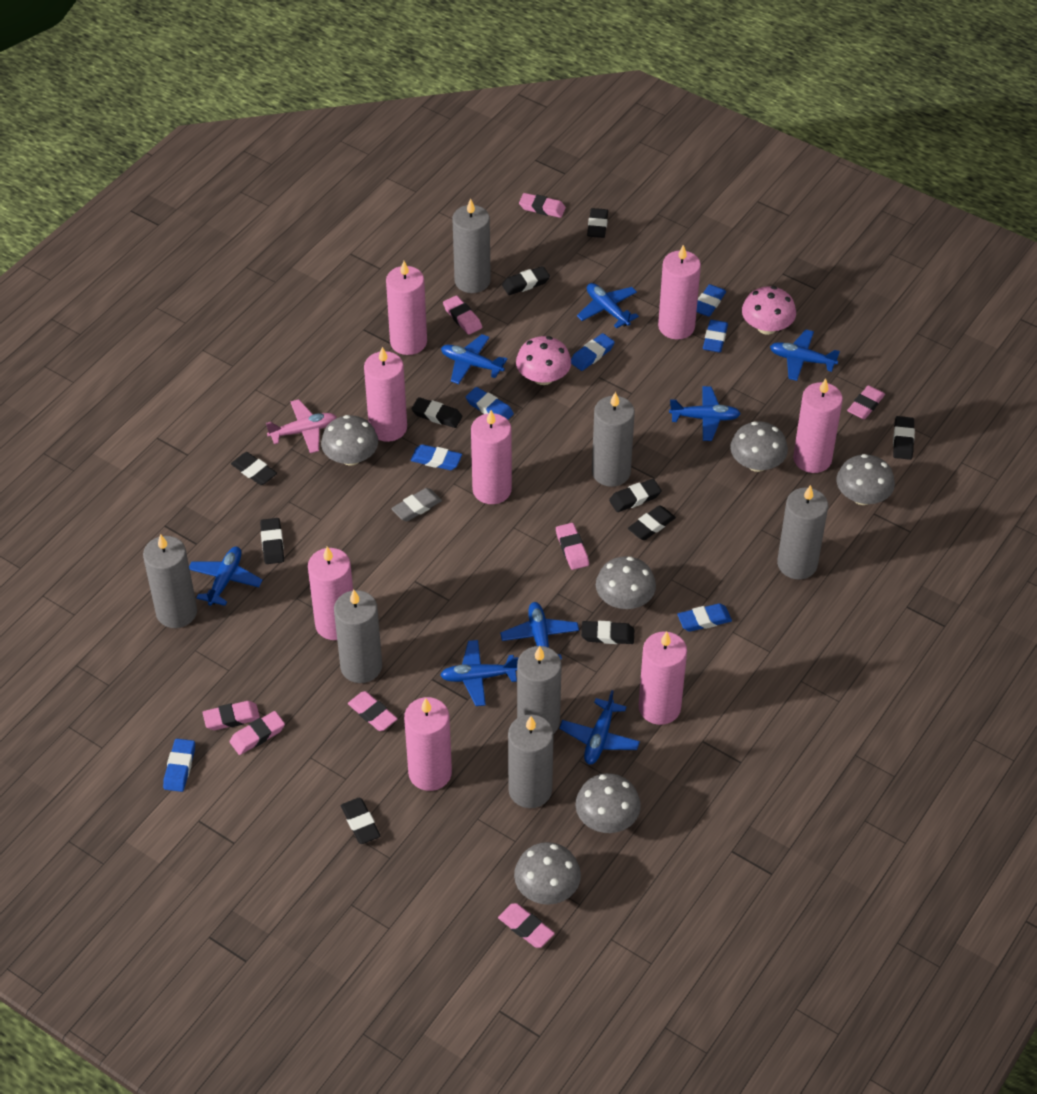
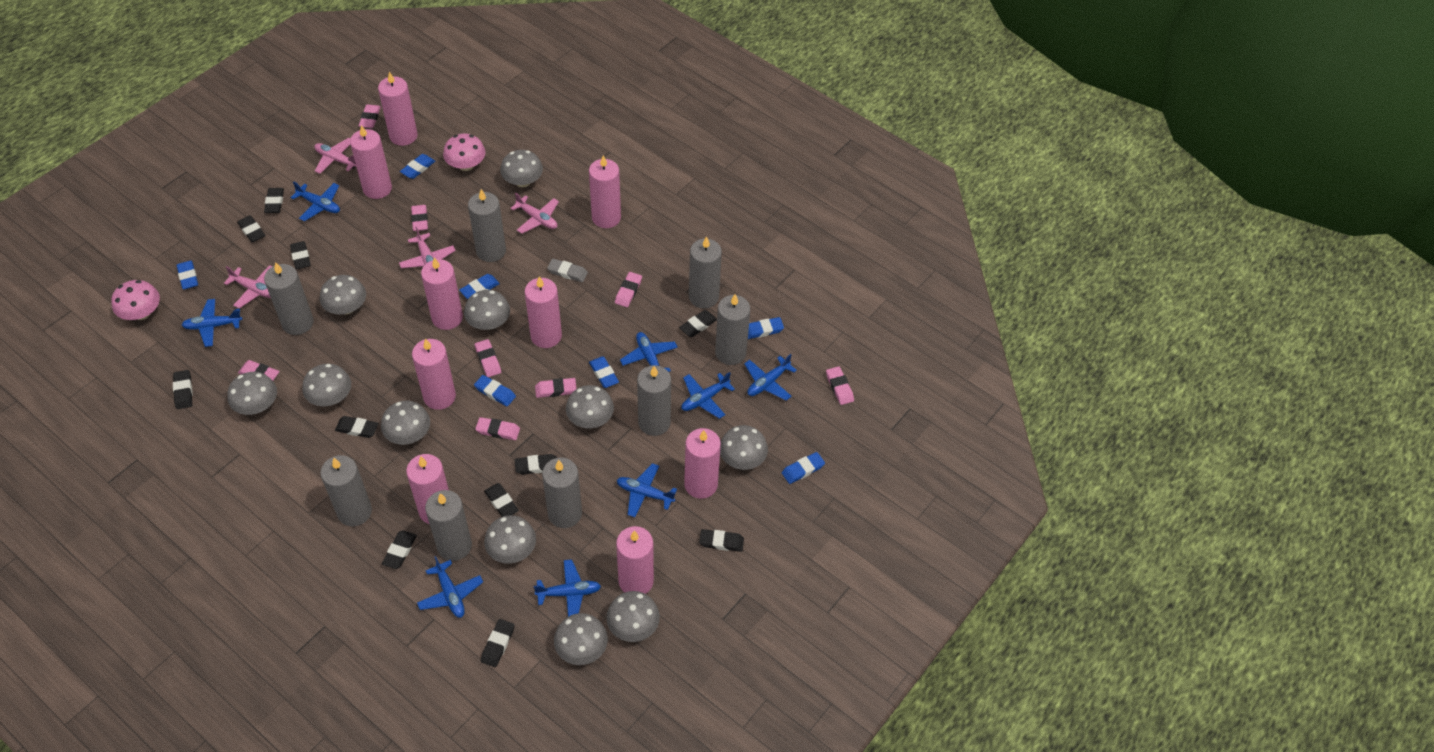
black eraser: 10 -> 11
grey candle: 7 -> 8
grey mushroom: 6 -> 11
pink candle: 8 -> 9
pink plane: 1 -> 4

